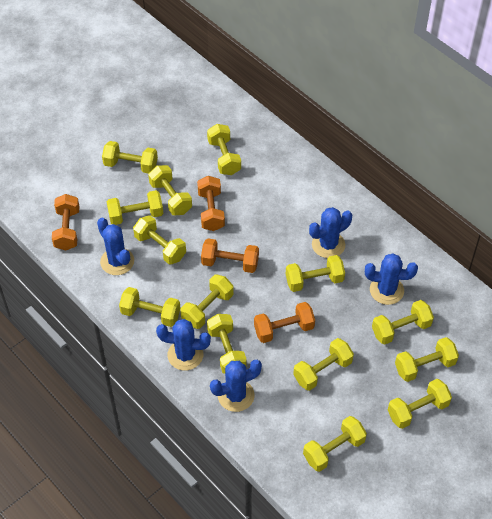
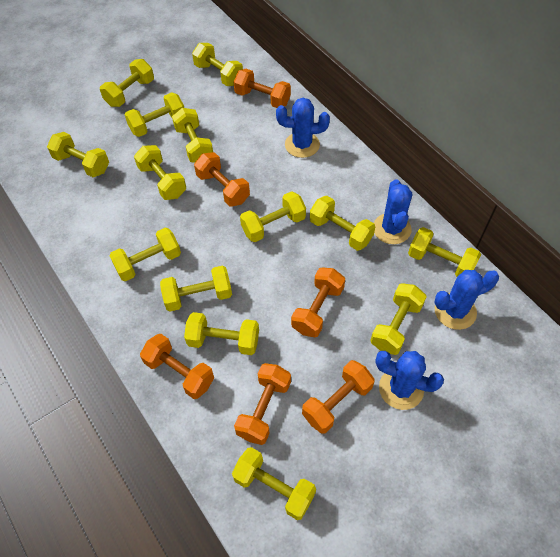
blue cactus: 5 -> 4
orange dumbbell: 4 -> 6

